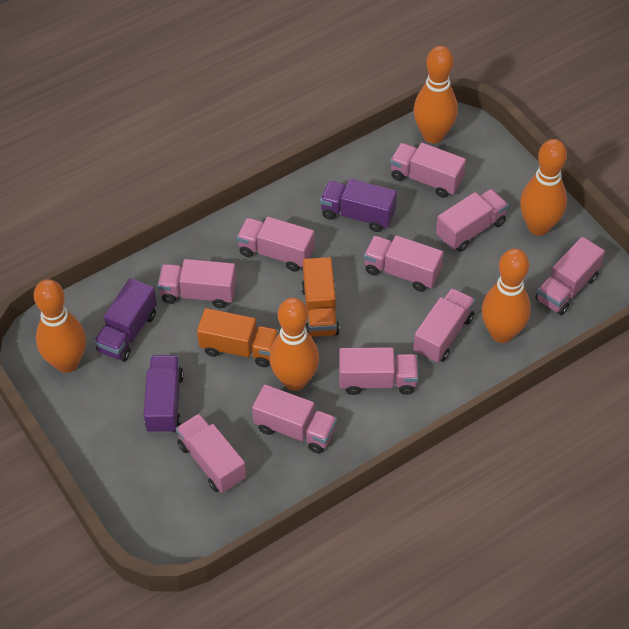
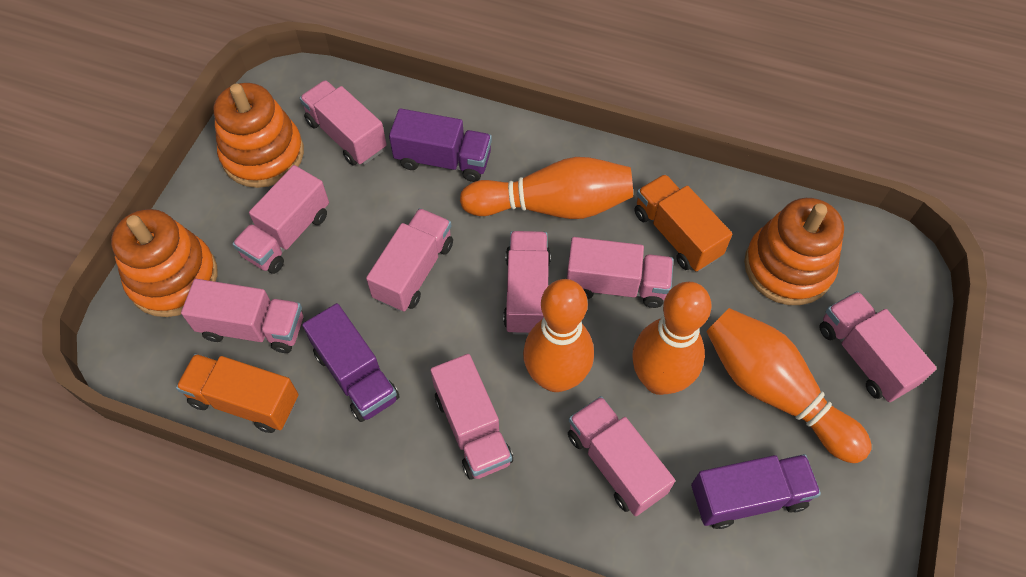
orange bowling pin: 5 -> 4
orange stacking toy: 0 -> 3
pink truck: 10 -> 9

